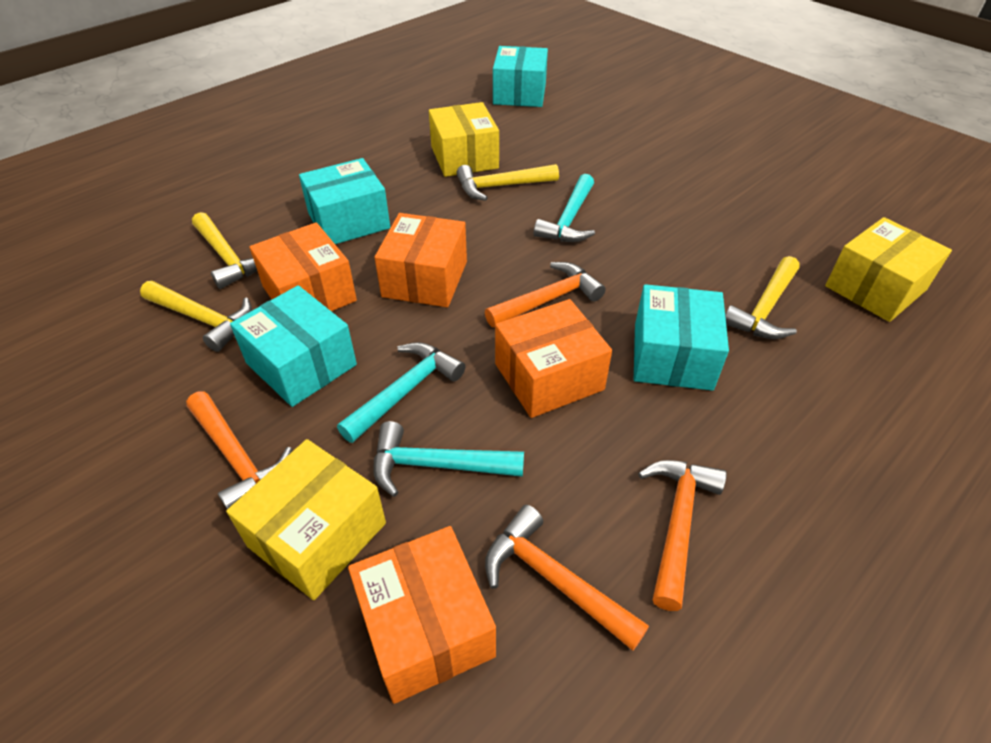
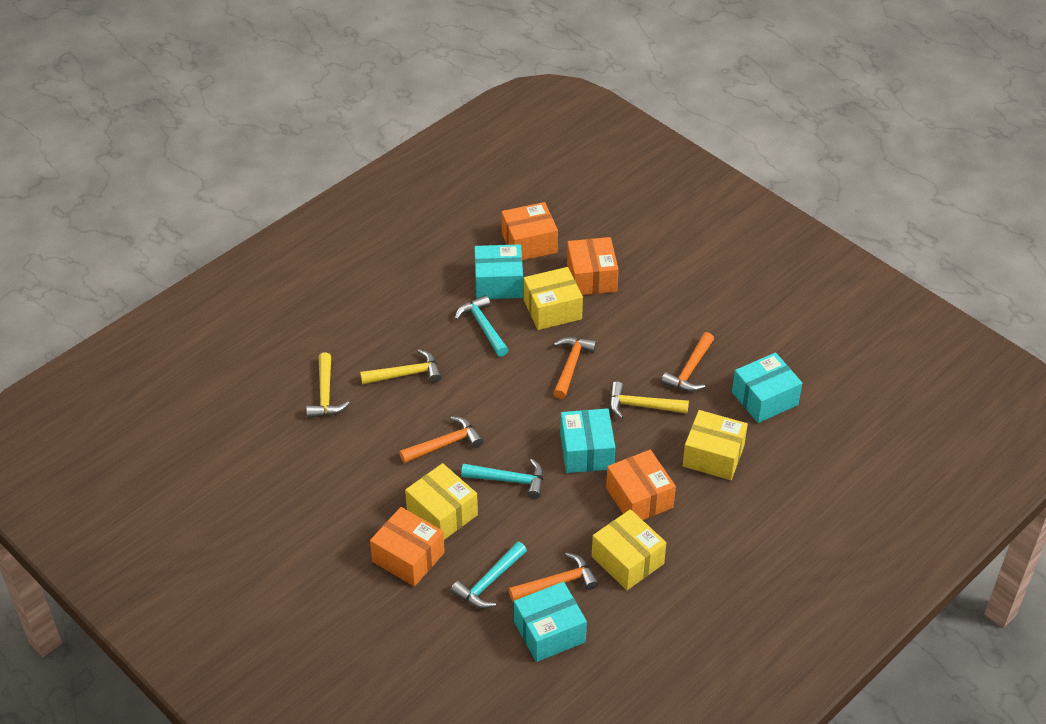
yellow box: 3 -> 4
yellow hammer: 4 -> 3

